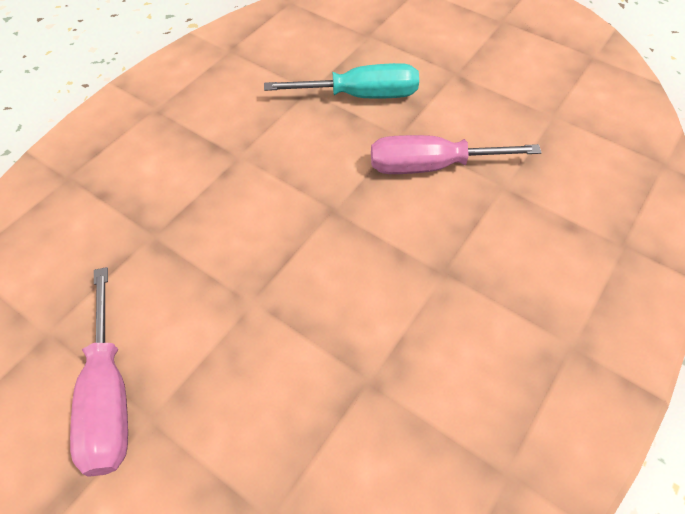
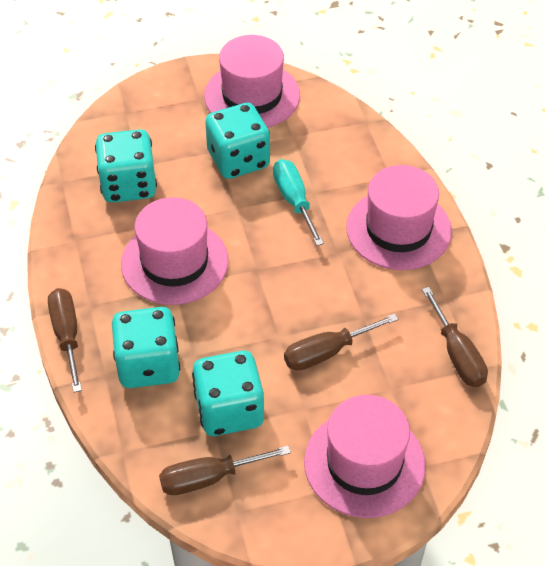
brown screwdriver: 0 -> 4
pink hat: 0 -> 4
pink screwdriver: 2 -> 0
turquoise dice: 0 -> 4

